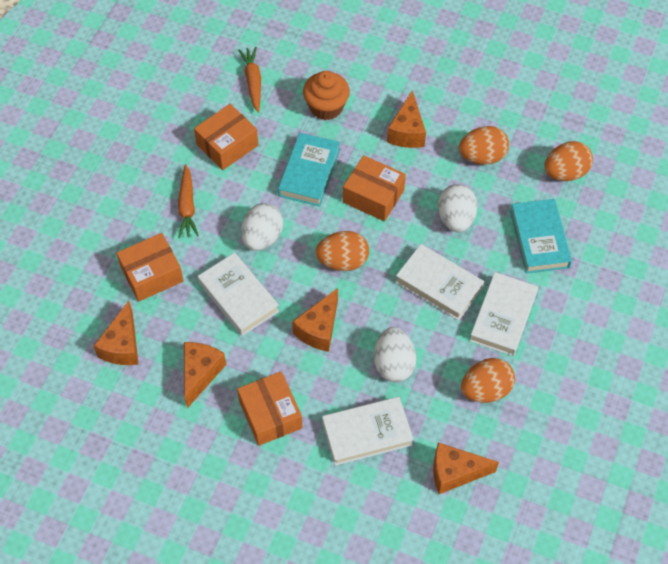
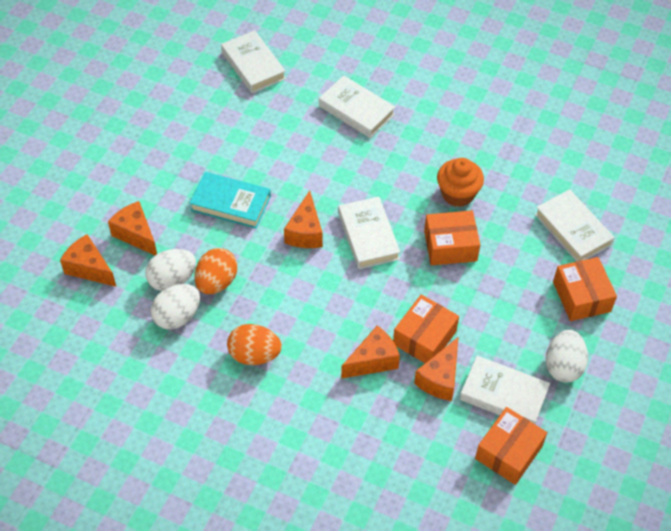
orange carrot: 2 -> 0
orange egg: 4 -> 2
turquoise book: 2 -> 1
white book: 4 -> 5

